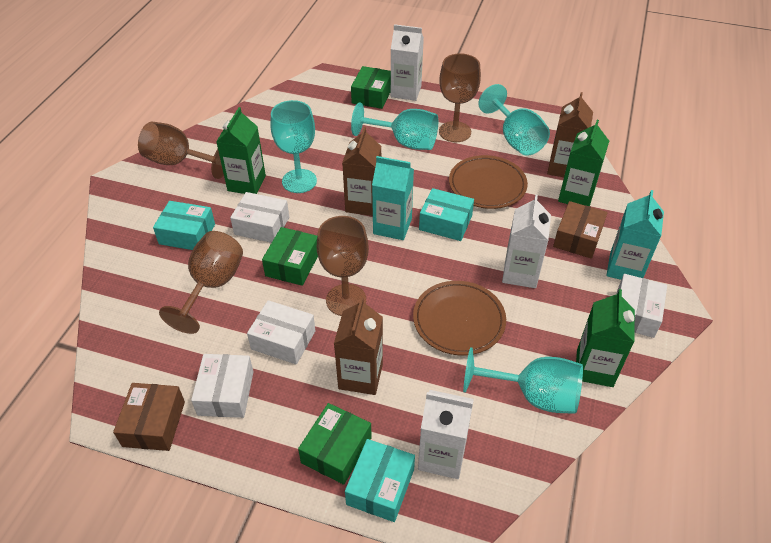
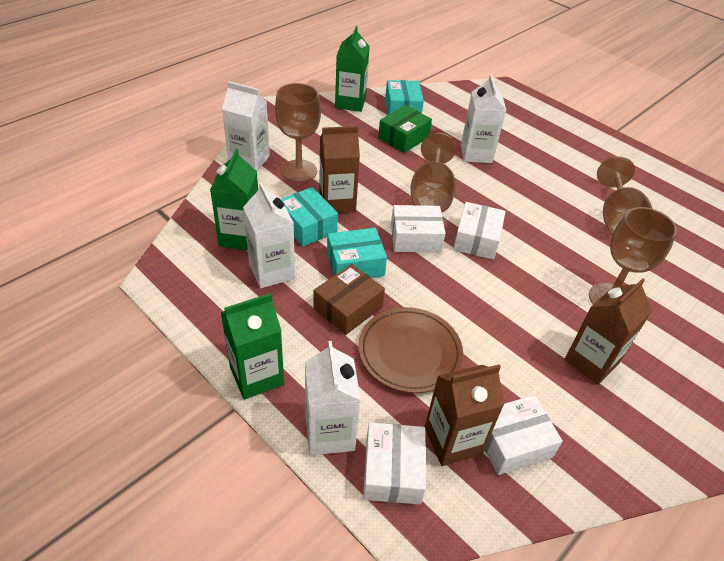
brown box: 2 -> 1
brown plate: 2 -> 1
green box: 3 -> 1
turquoise carton: 2 -> 0
turquoise goblet: 4 -> 0
white carton: 3 -> 4

